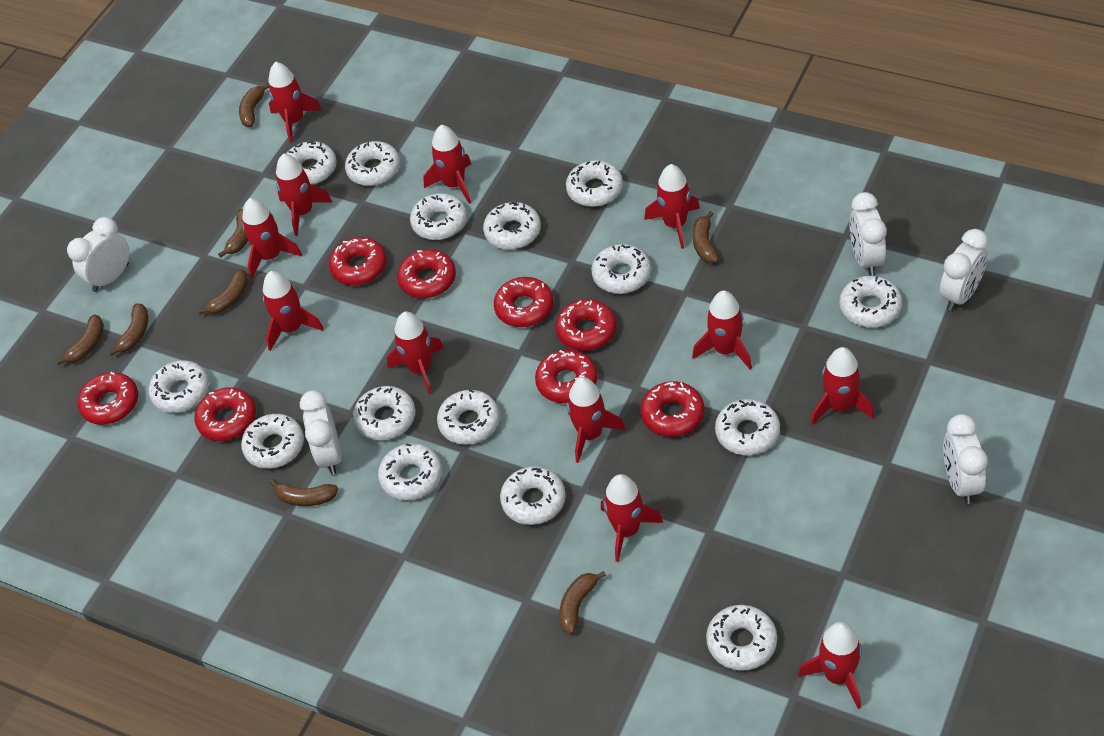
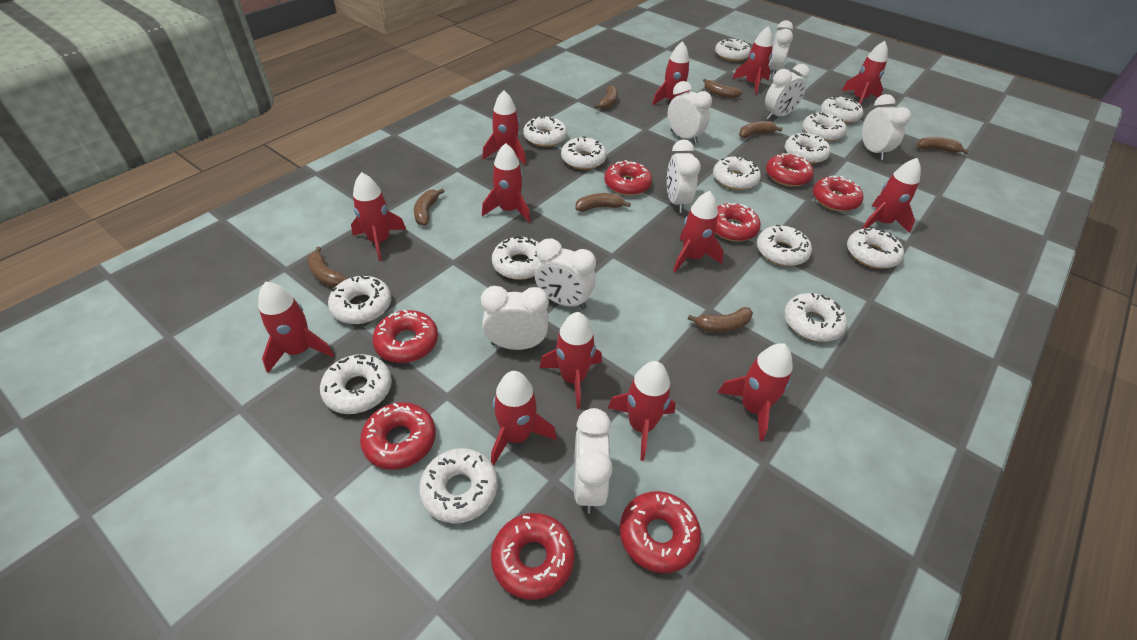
red rocket: 12 -> 13
white clock: 5 -> 8
white donut: 15 -> 14

